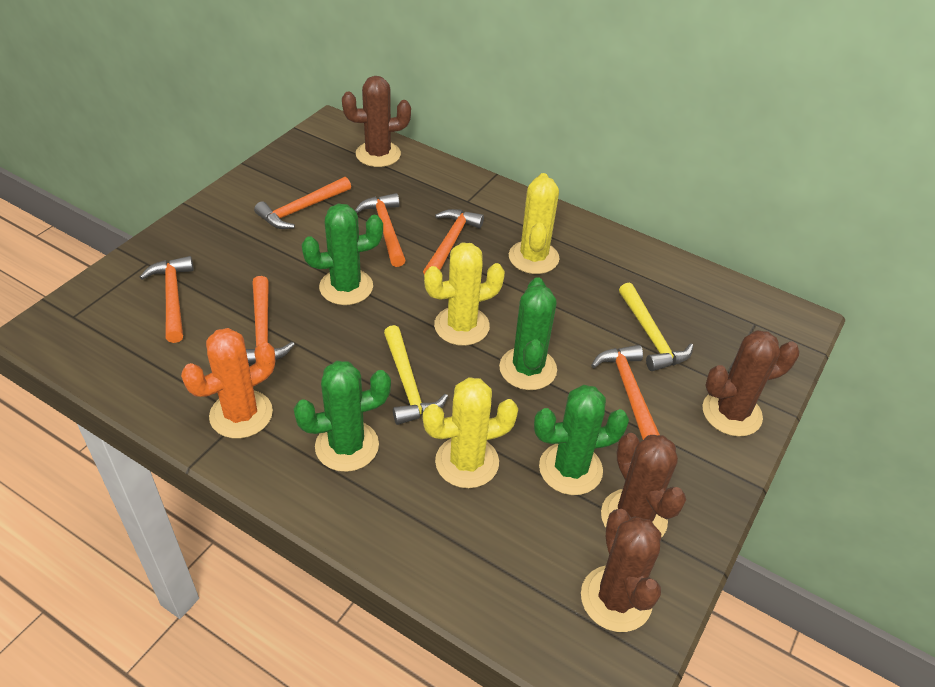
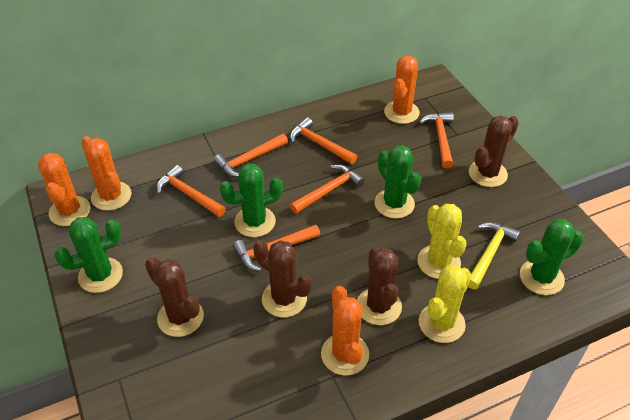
orange cactus: 1 -> 4
yellow cactus: 3 -> 2
yellow hammer: 2 -> 1

